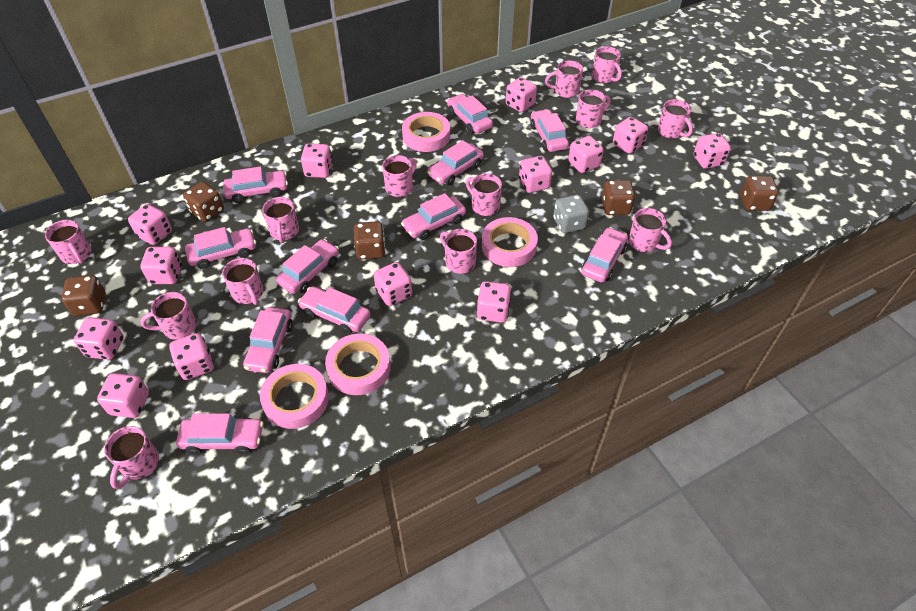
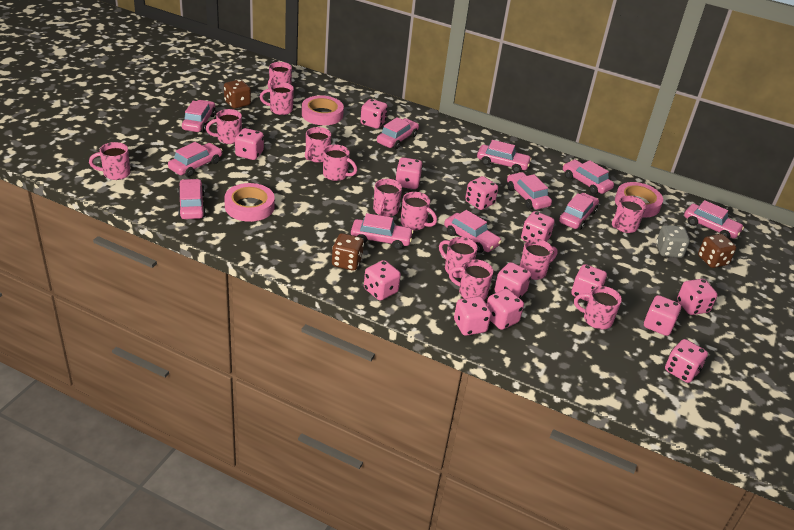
brown dice: 5 -> 3
pink tape: 4 -> 3

